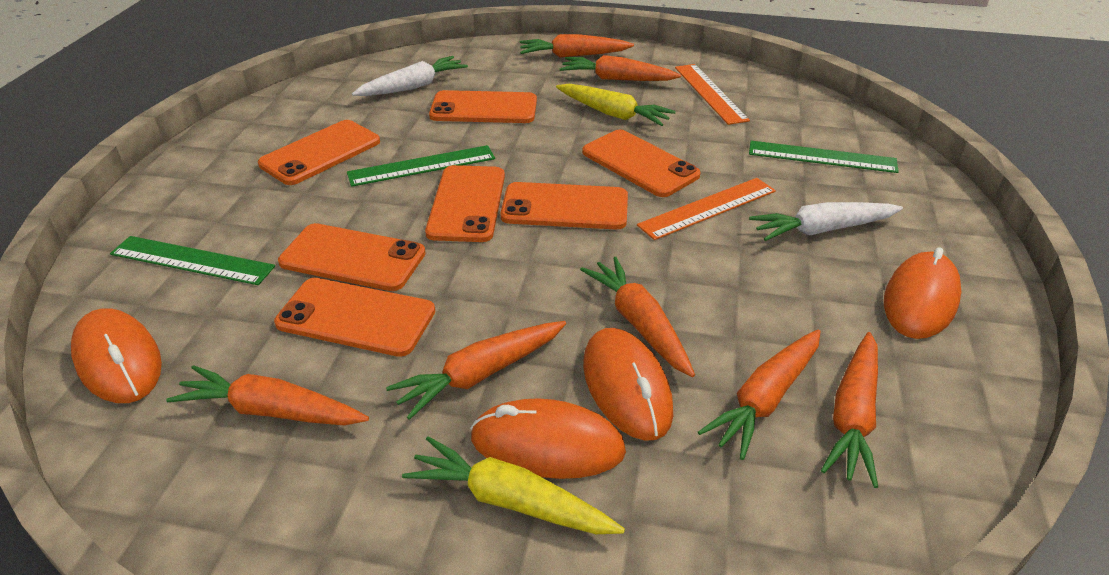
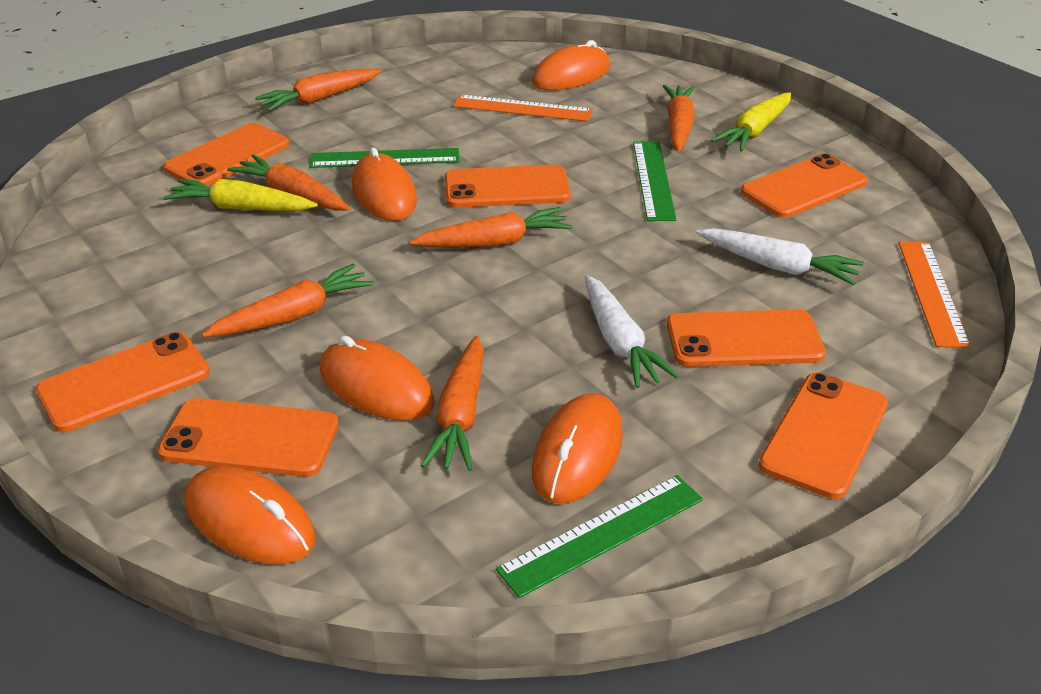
orange carrot: 7 -> 6
orange mouse: 4 -> 5

